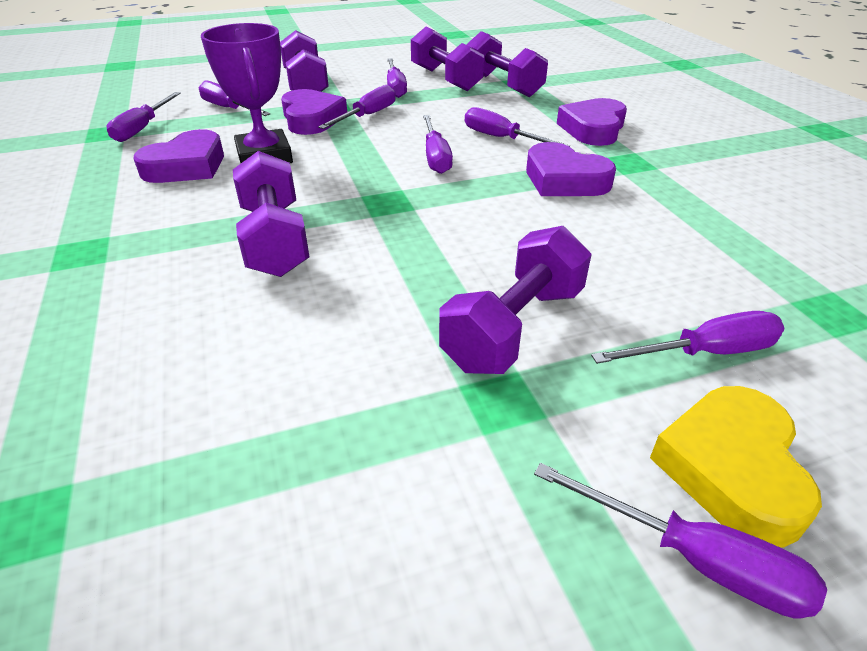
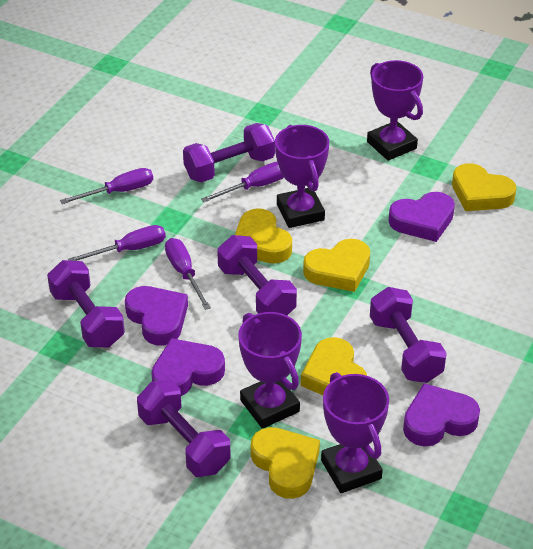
purple screwdriver: 8 -> 4
purple trophy: 1 -> 4
yellow heart: 1 -> 5

